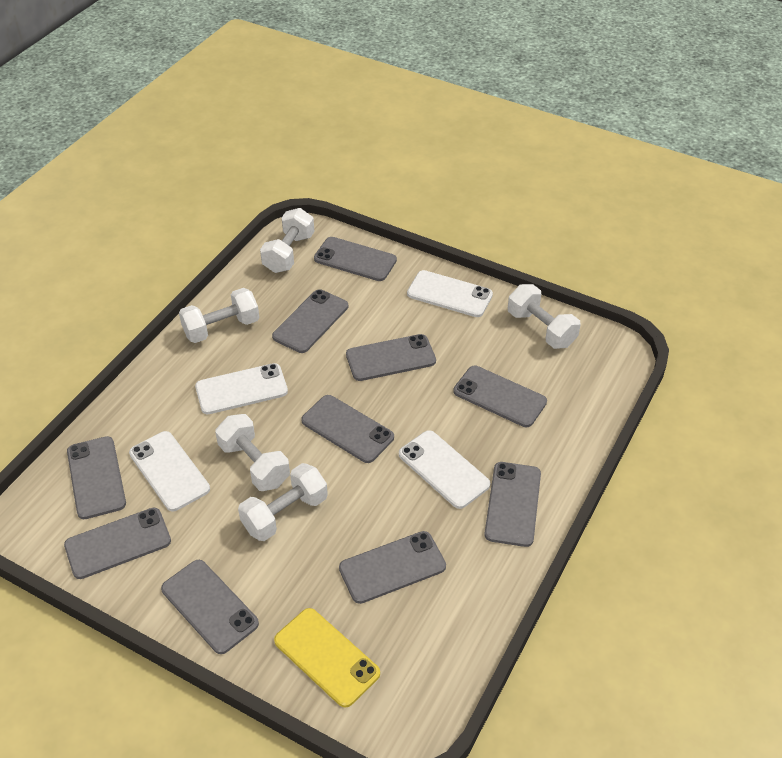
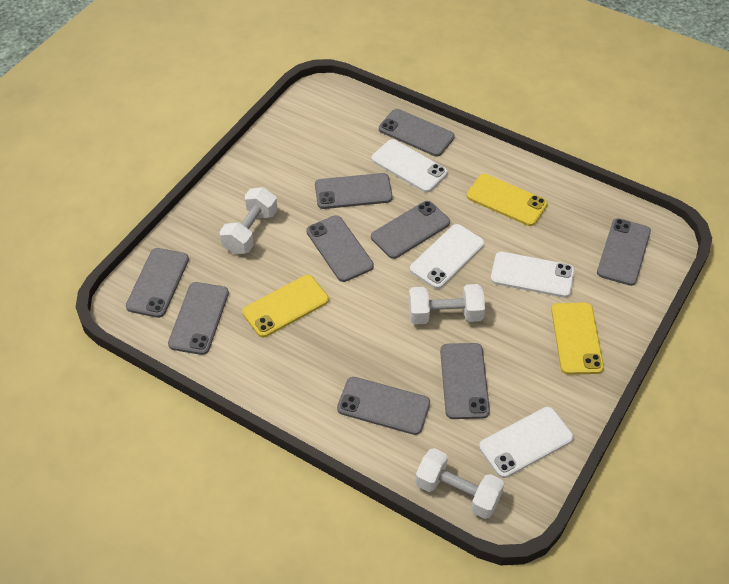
grey phone: 10 -> 9
white dumbbell: 5 -> 3
yellow phone: 1 -> 3

